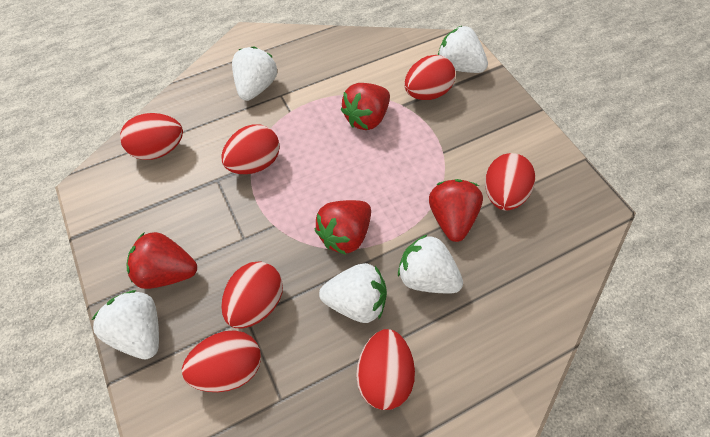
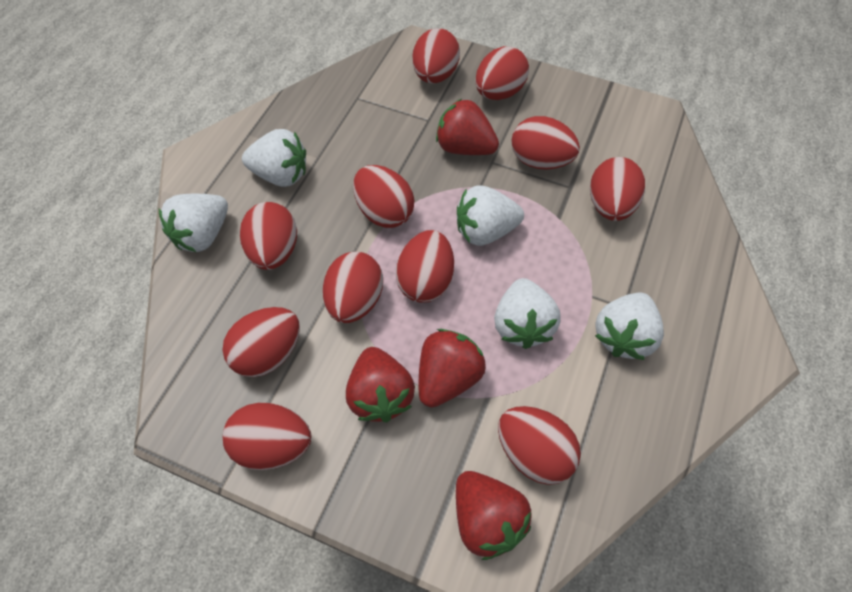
red egg: 7 -> 11

